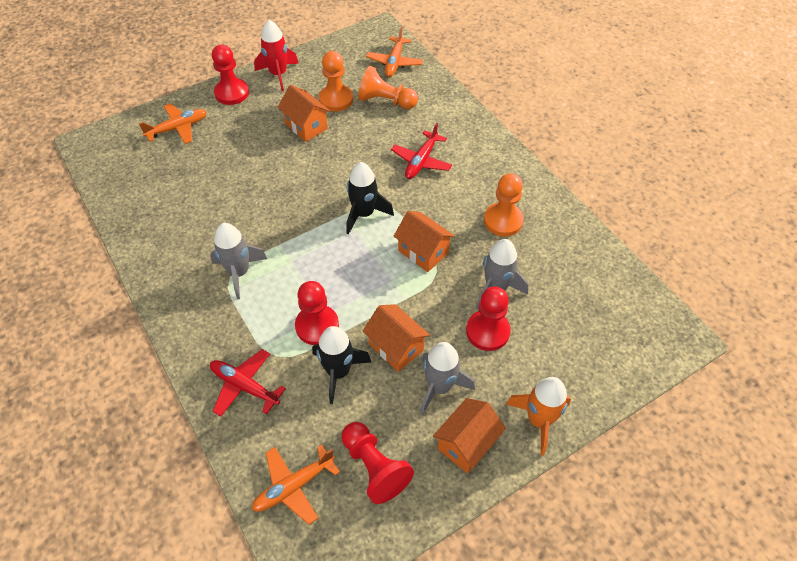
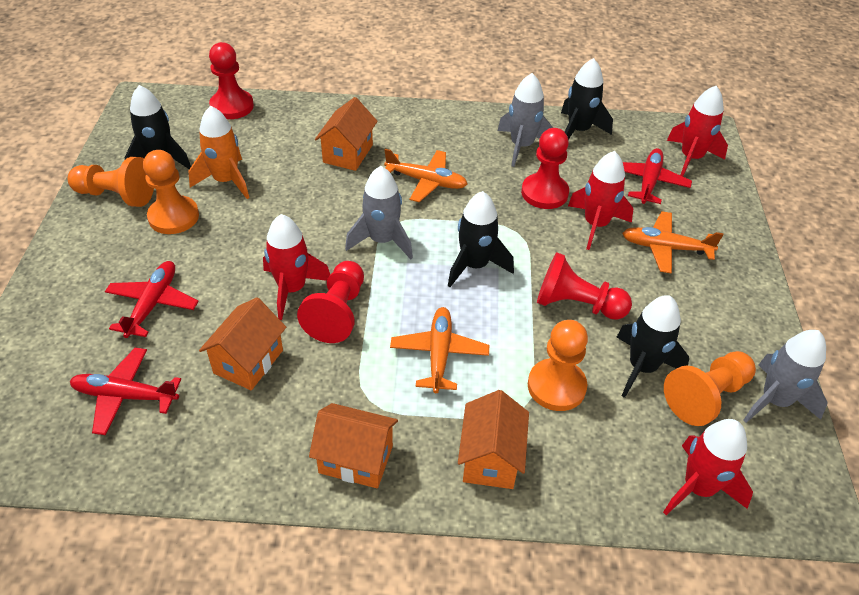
black rocket: 2 -> 4
orange pawn: 3 -> 4
red plane: 2 -> 3
red rocket: 1 -> 4

